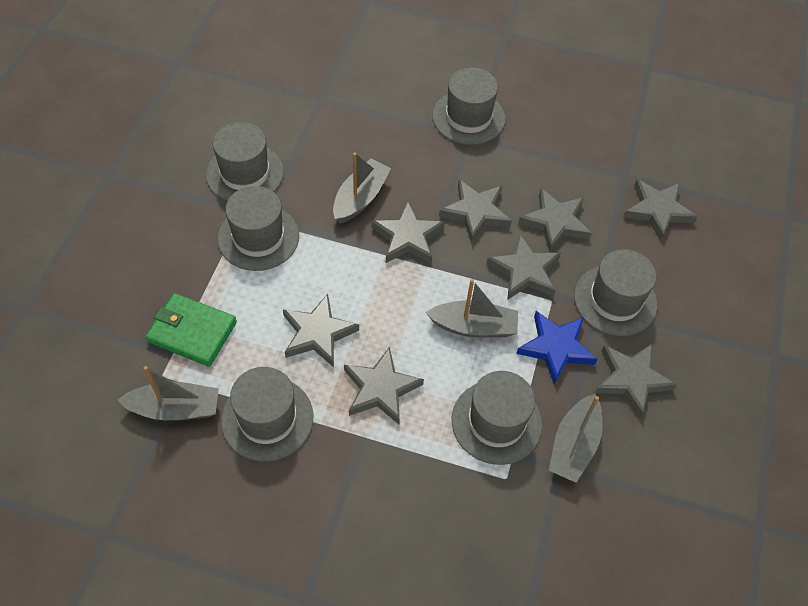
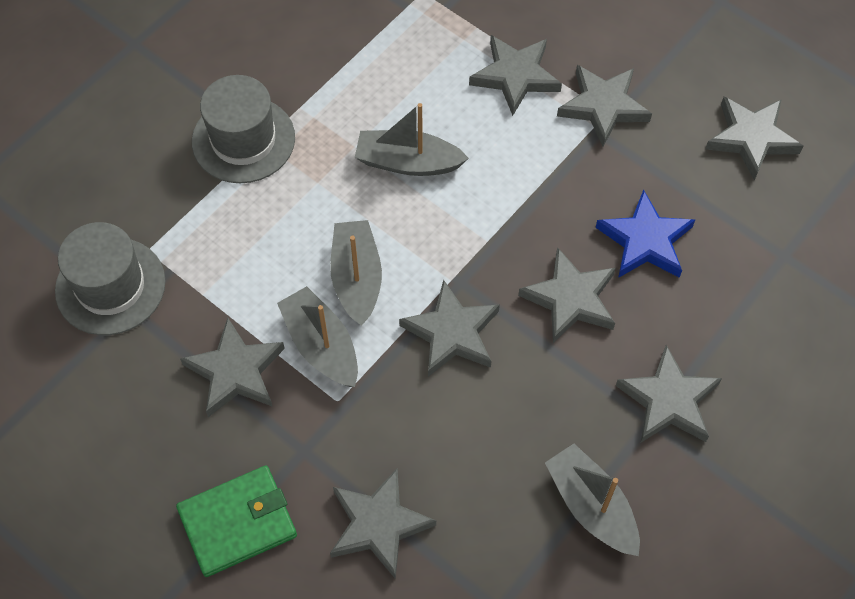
grey hat: 6 -> 2

